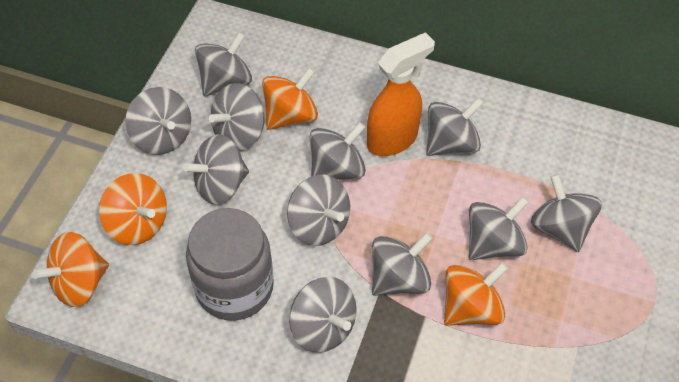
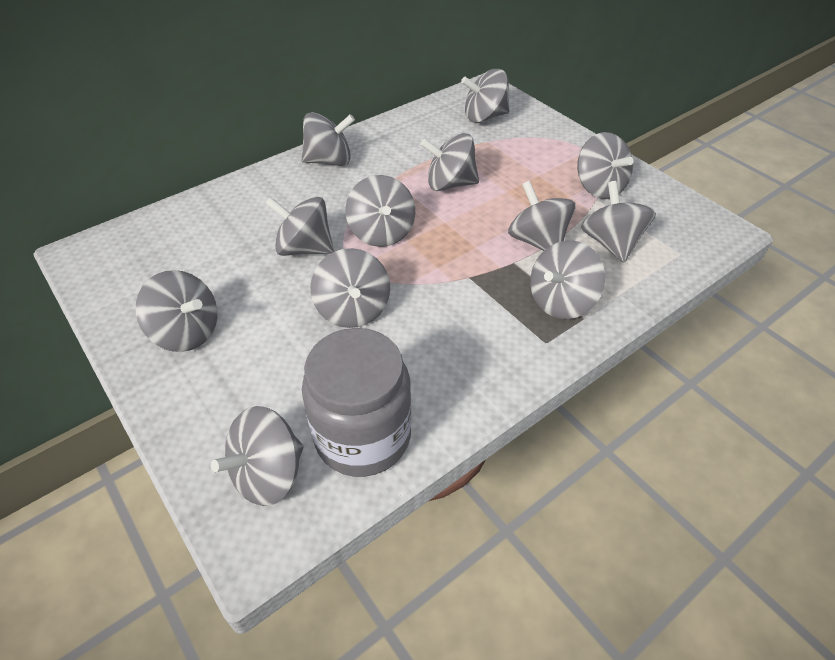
grey spinning top: 11 -> 12
orange spinning top: 4 -> 0
orange spray bottle: 1 -> 0

